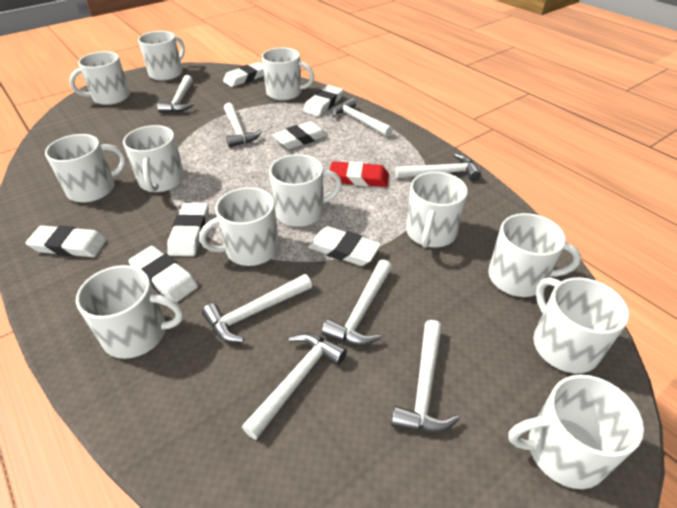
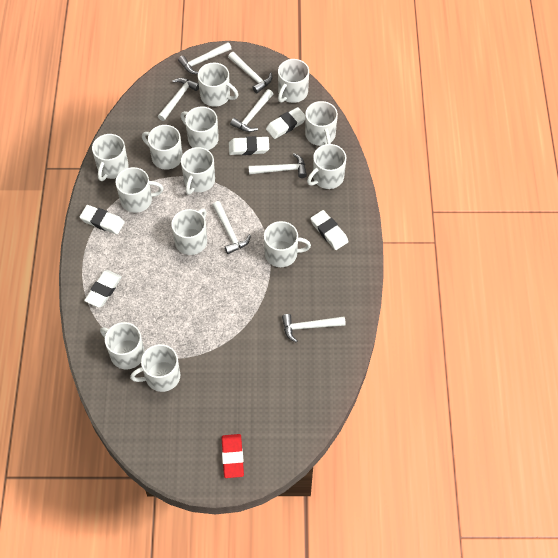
white eraser: 7 -> 5
white hammer: 8 -> 7
white mug: 12 -> 13

